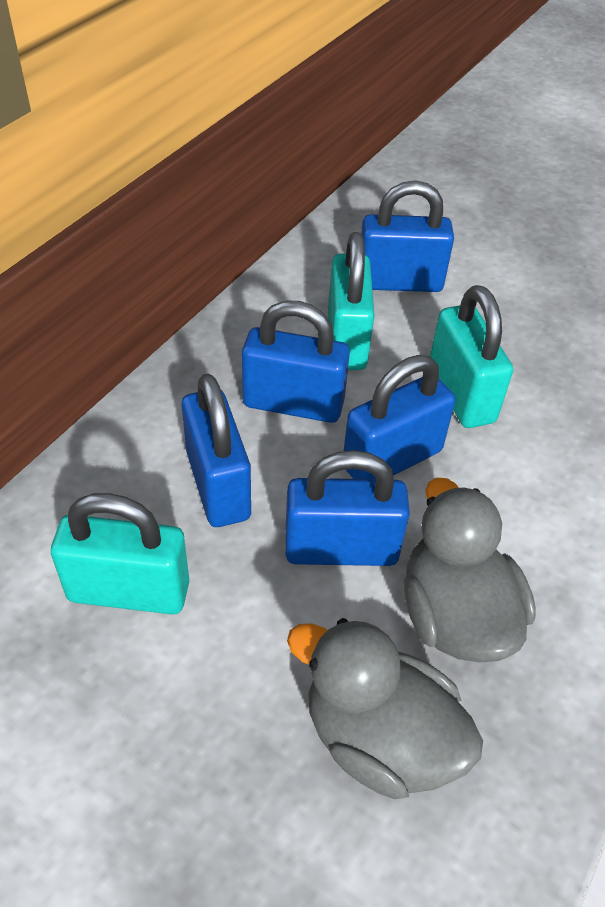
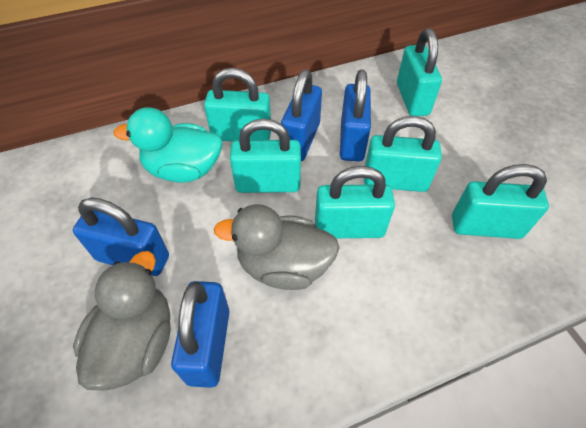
blue padlock: 5 -> 4
turquoise duck: 0 -> 1
turquoise padlock: 3 -> 6

